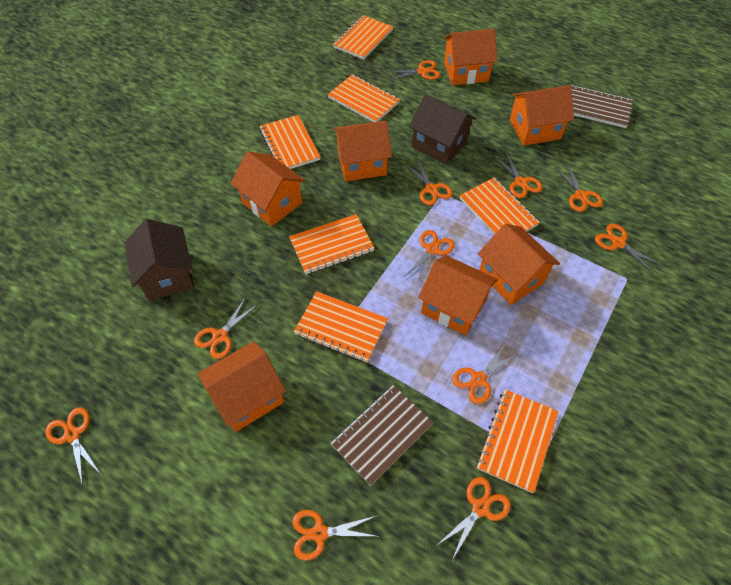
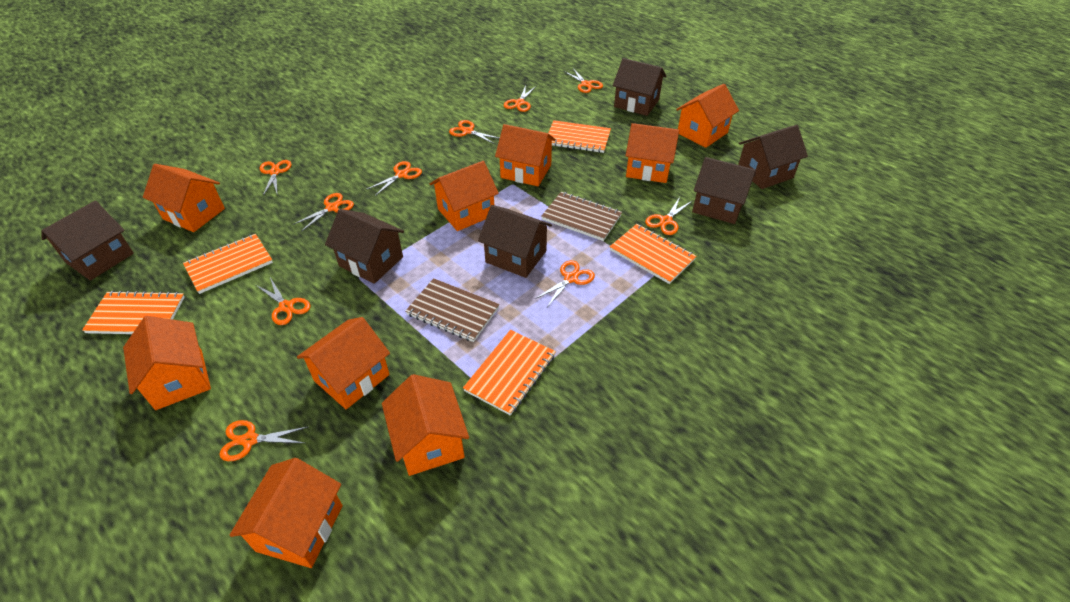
brown house: 2 -> 6
orange house: 7 -> 9
orange notebook: 7 -> 5
orange scissors: 11 -> 10

